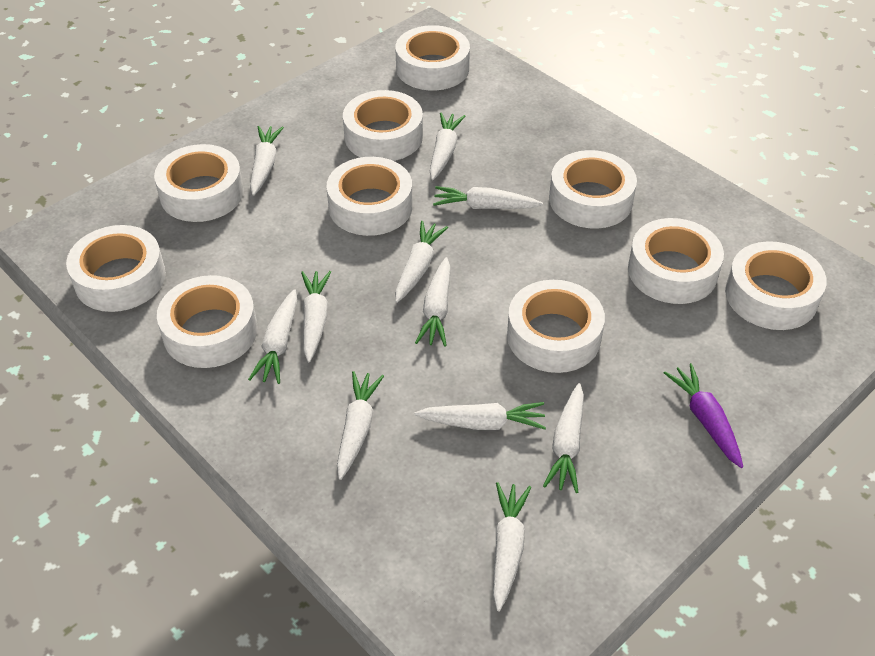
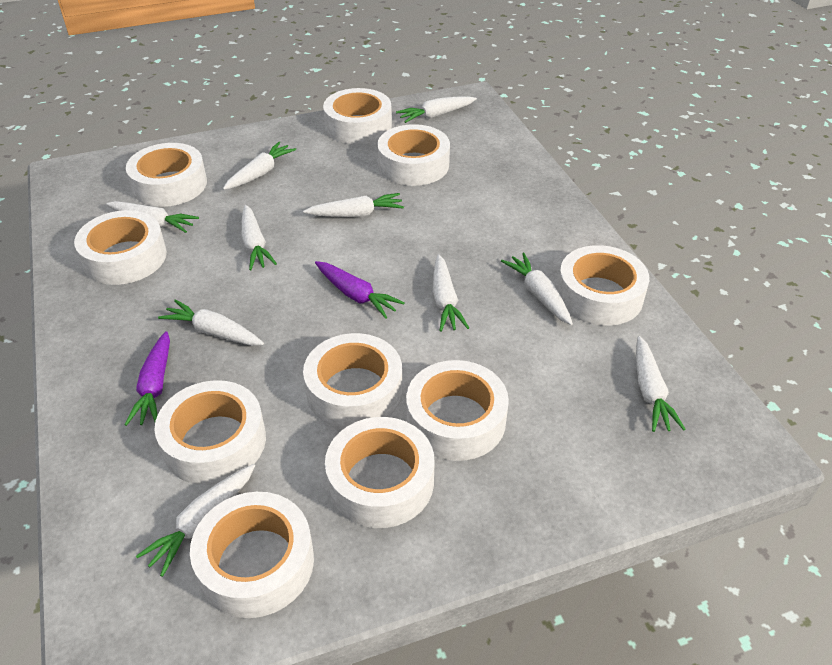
purple carrot: 1 -> 2
white carrot: 11 -> 10

